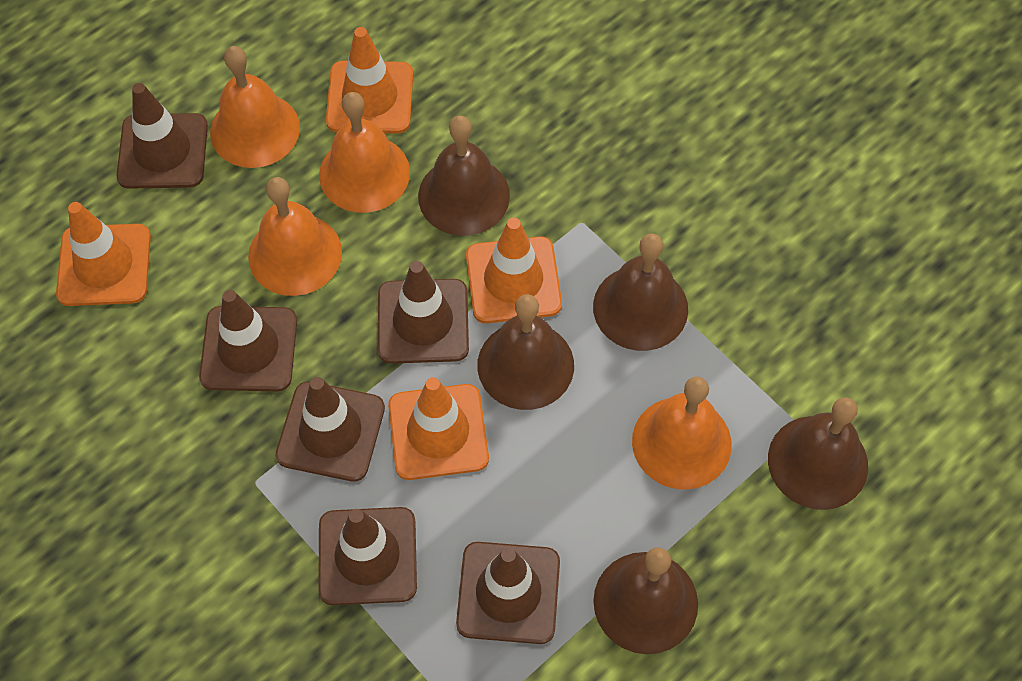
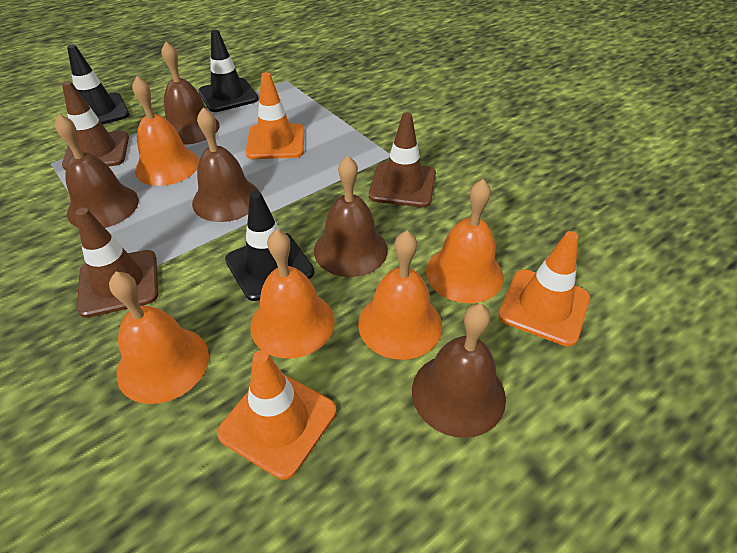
black traffic cone: 0 -> 3
brown traffic cone: 6 -> 3
orange bell: 4 -> 5
orange traffic cone: 4 -> 3

